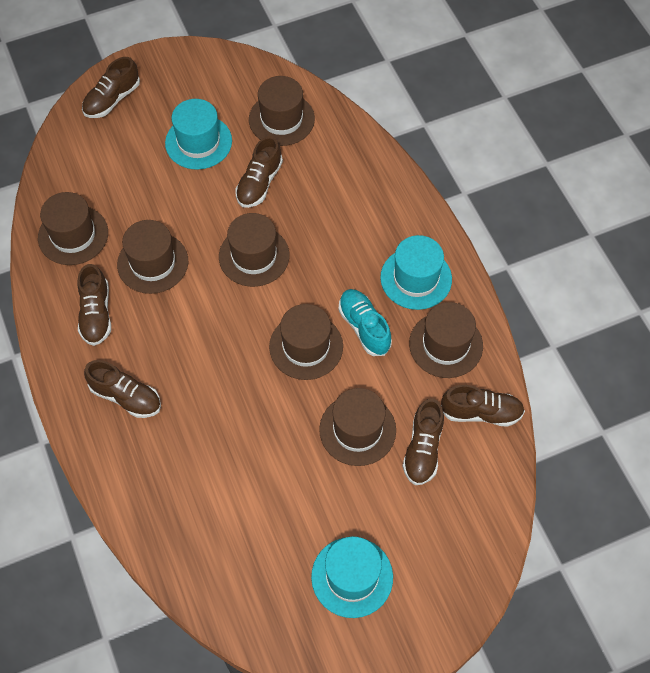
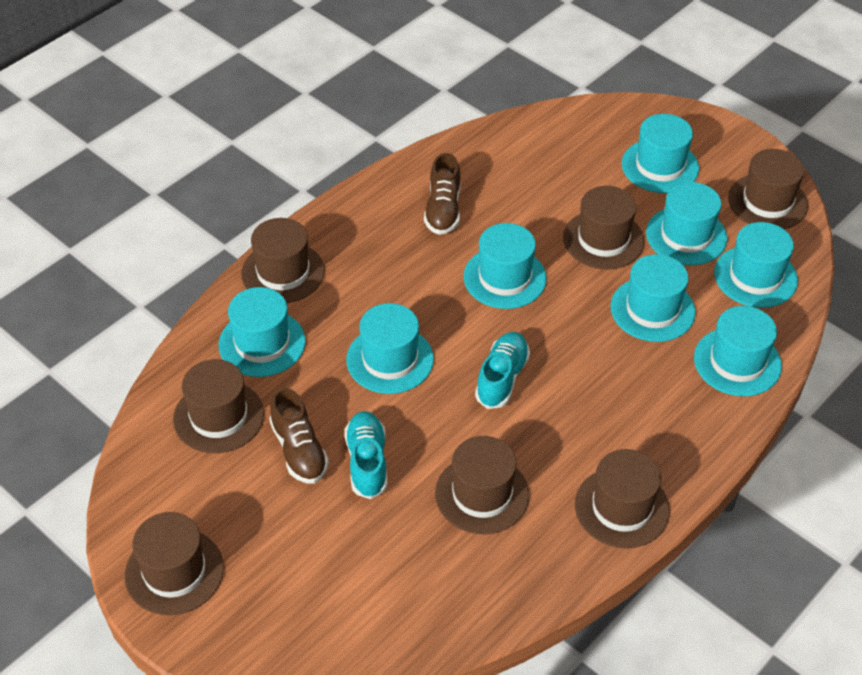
brown shoe: 6 -> 2
turquoise hat: 3 -> 8
turquoise shoe: 1 -> 2

